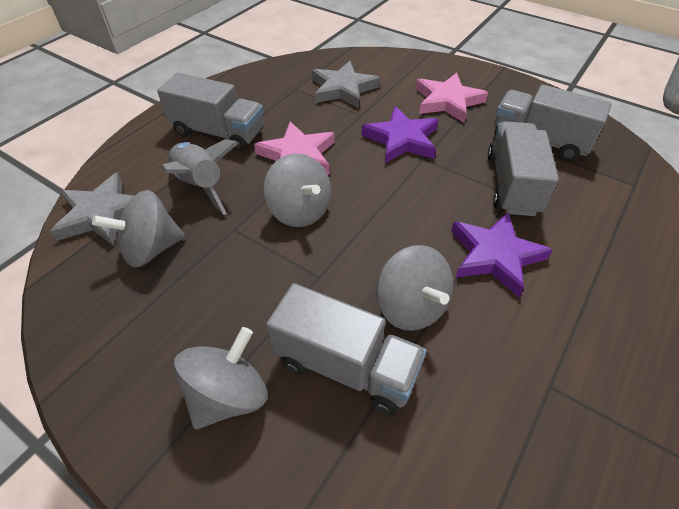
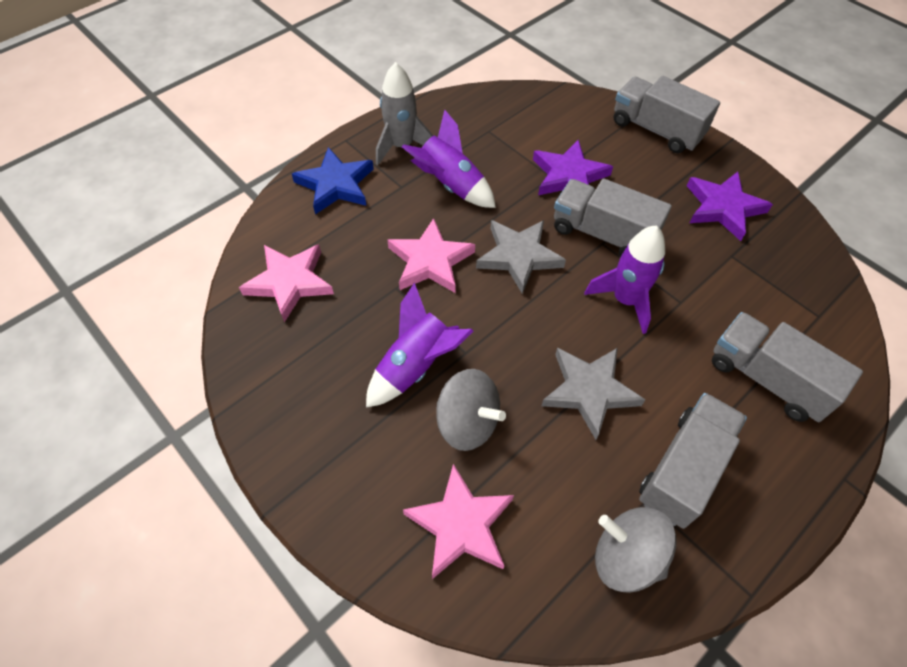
blue star: 0 -> 1
grey spinning top: 4 -> 2
pink star: 2 -> 3
purple rocket: 0 -> 3

